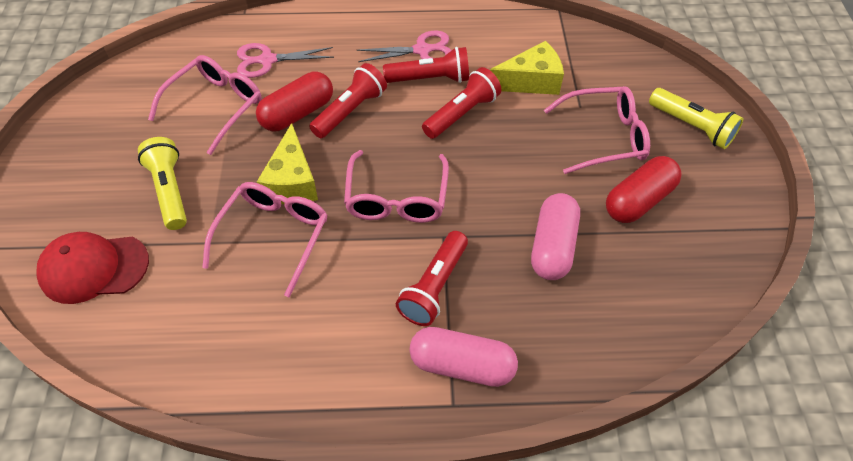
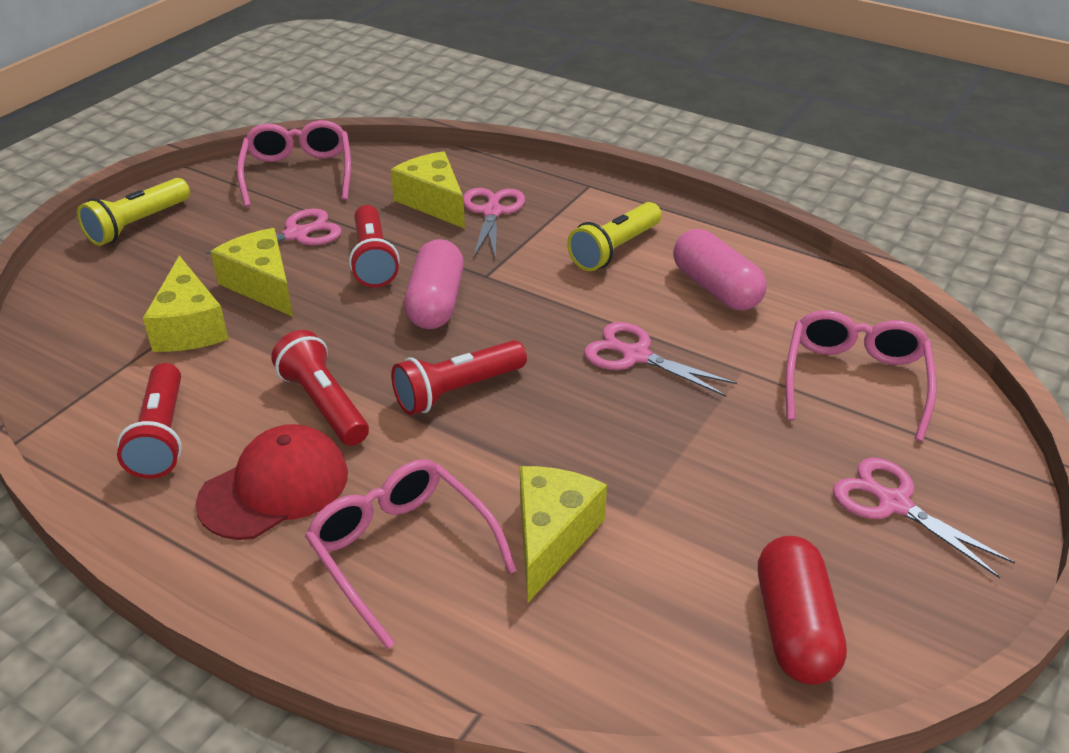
pink glasses: 4 -> 3
pink scissors: 2 -> 4
red capsule: 2 -> 1
yellow cheese: 2 -> 4

